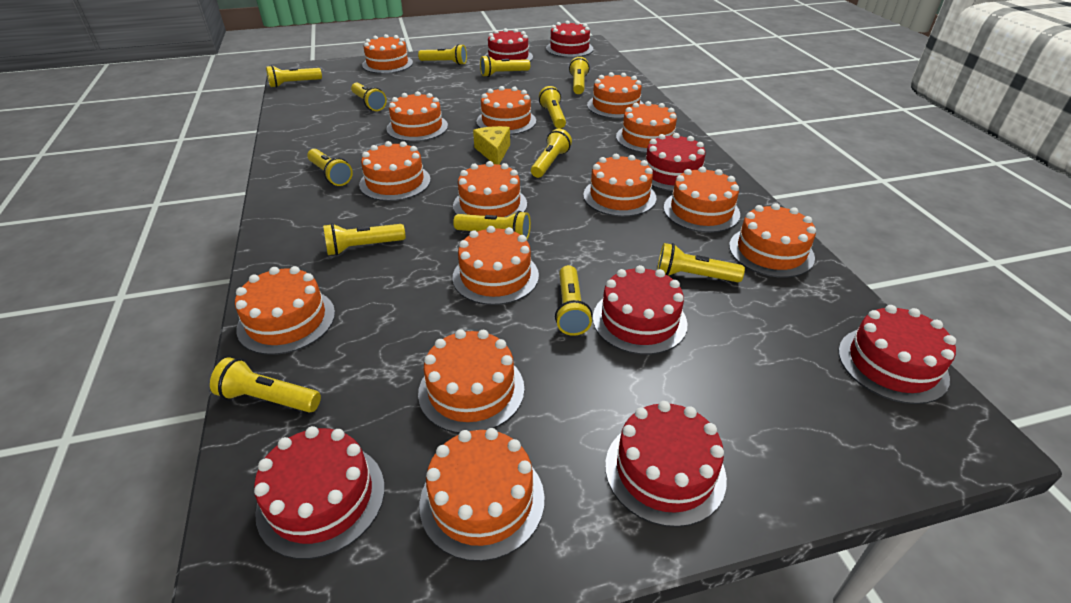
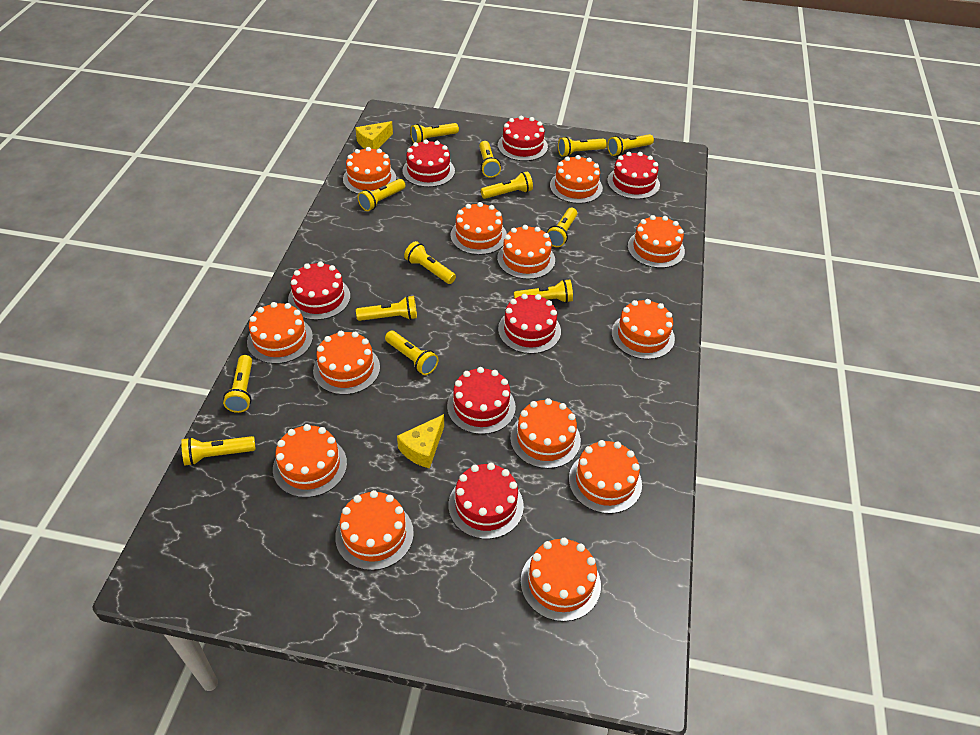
orange cake: 14 -> 13
yellow cheese: 1 -> 2

